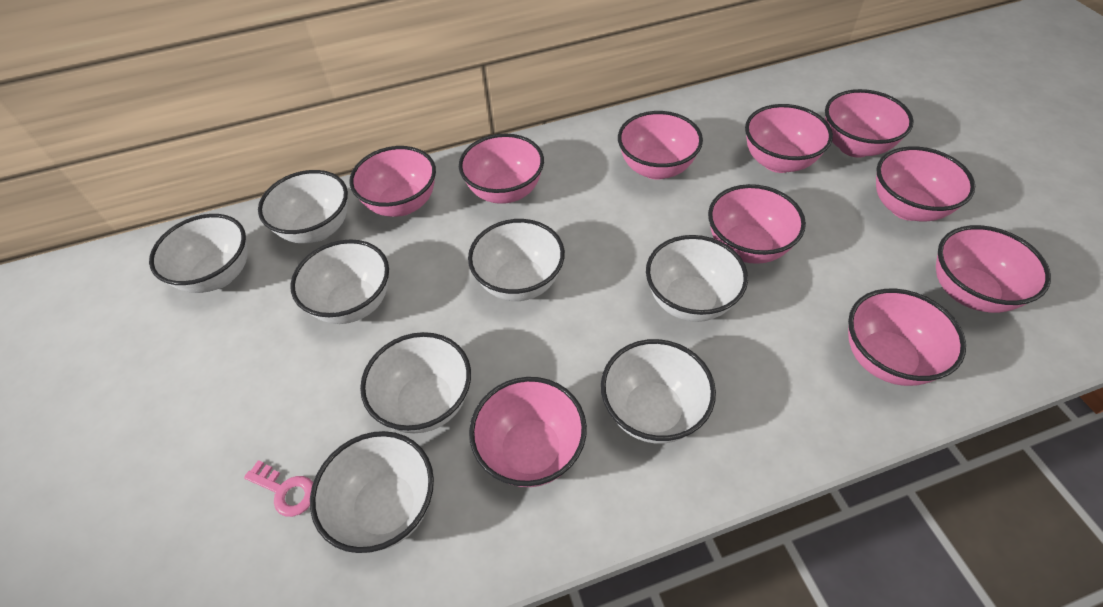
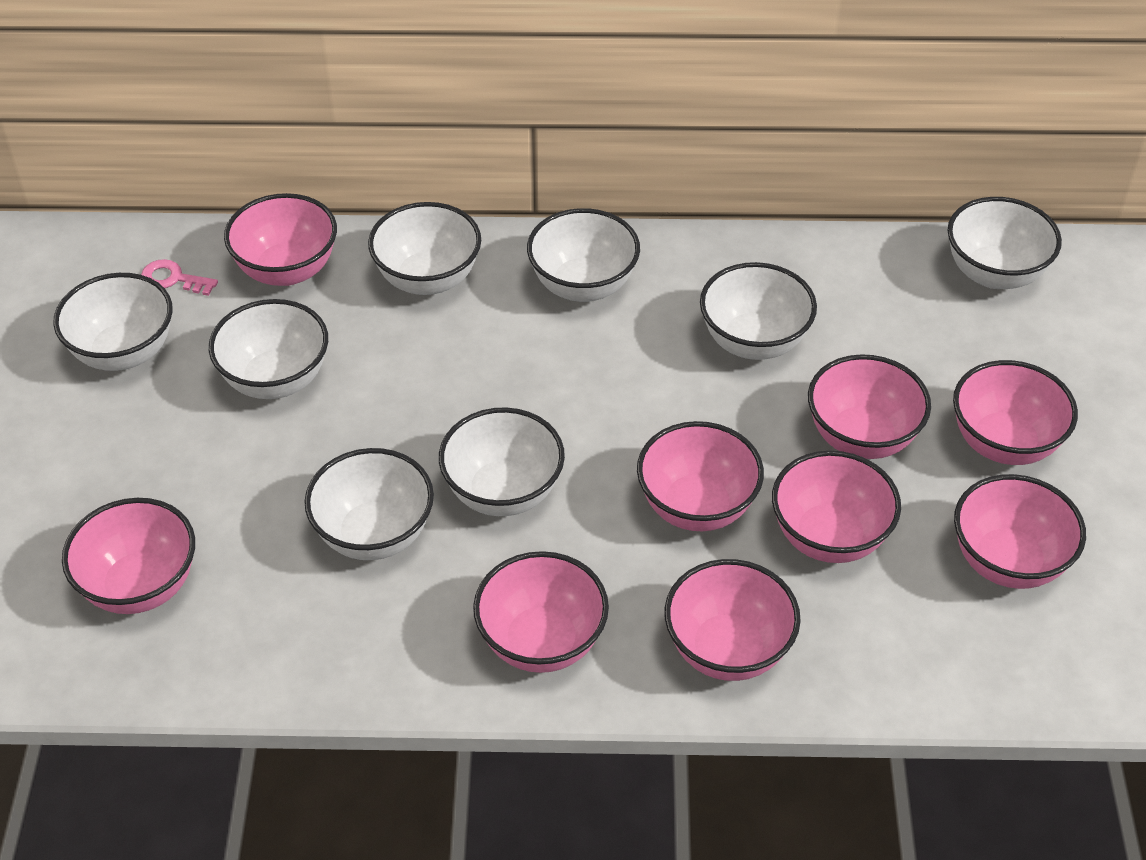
pink bowl: 10 -> 9

